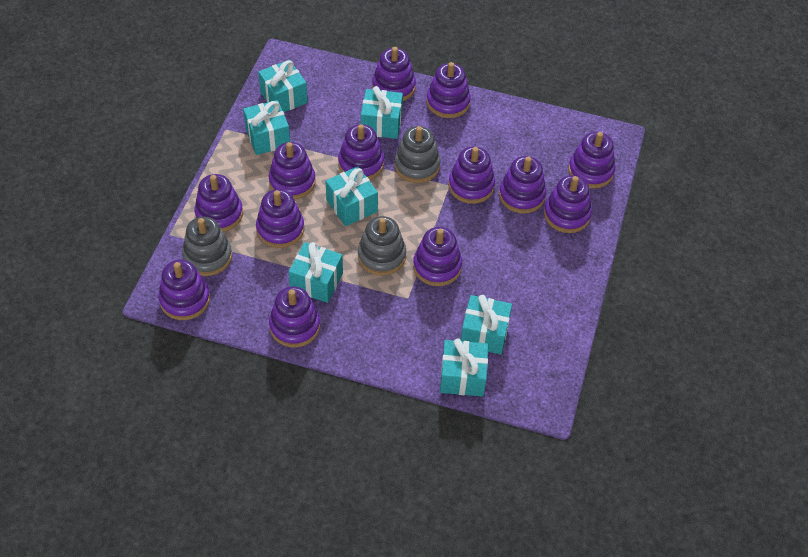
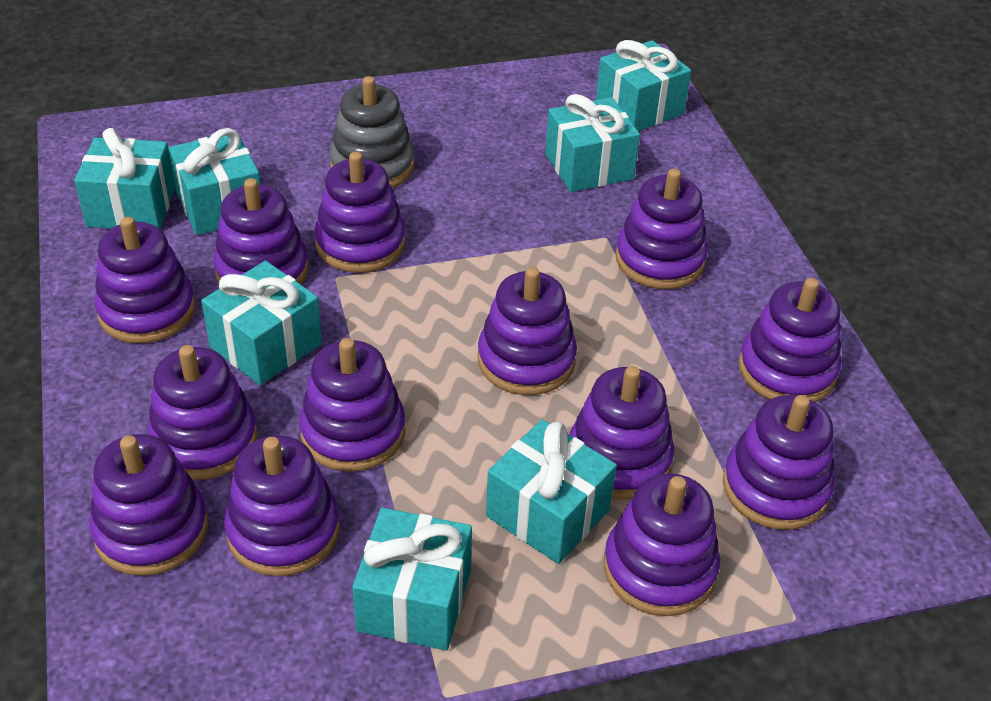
grey stacking toy: 3 -> 1

